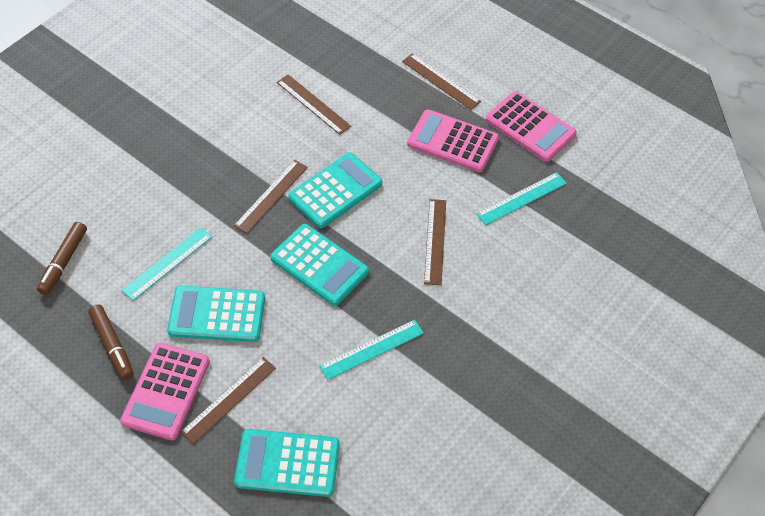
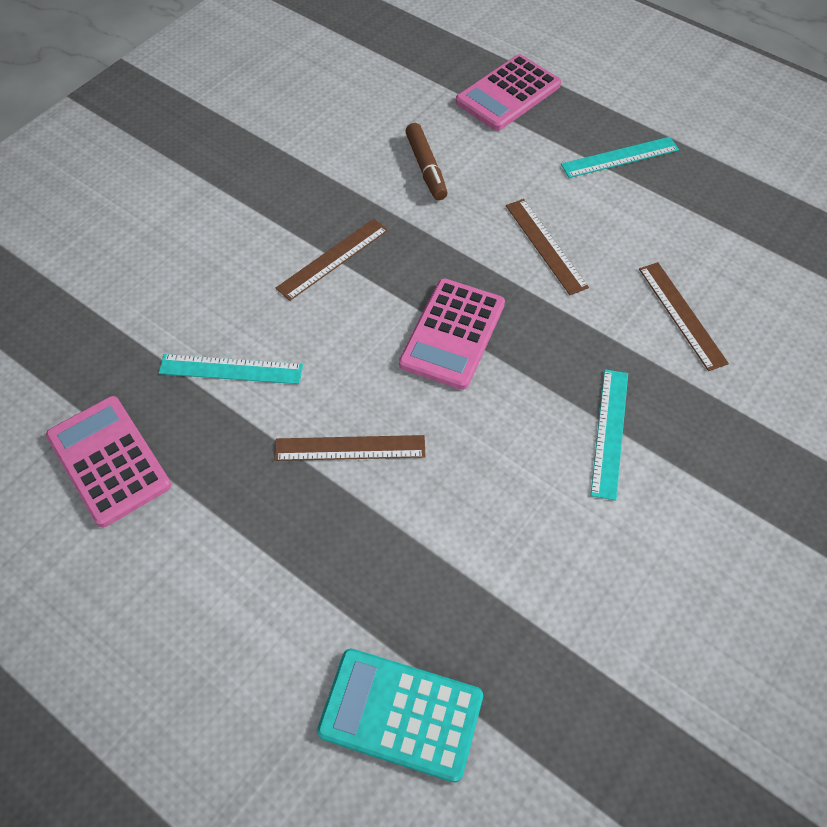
brown marker: 2 -> 1
brown ruler: 5 -> 4
turquoise calculator: 4 -> 1

